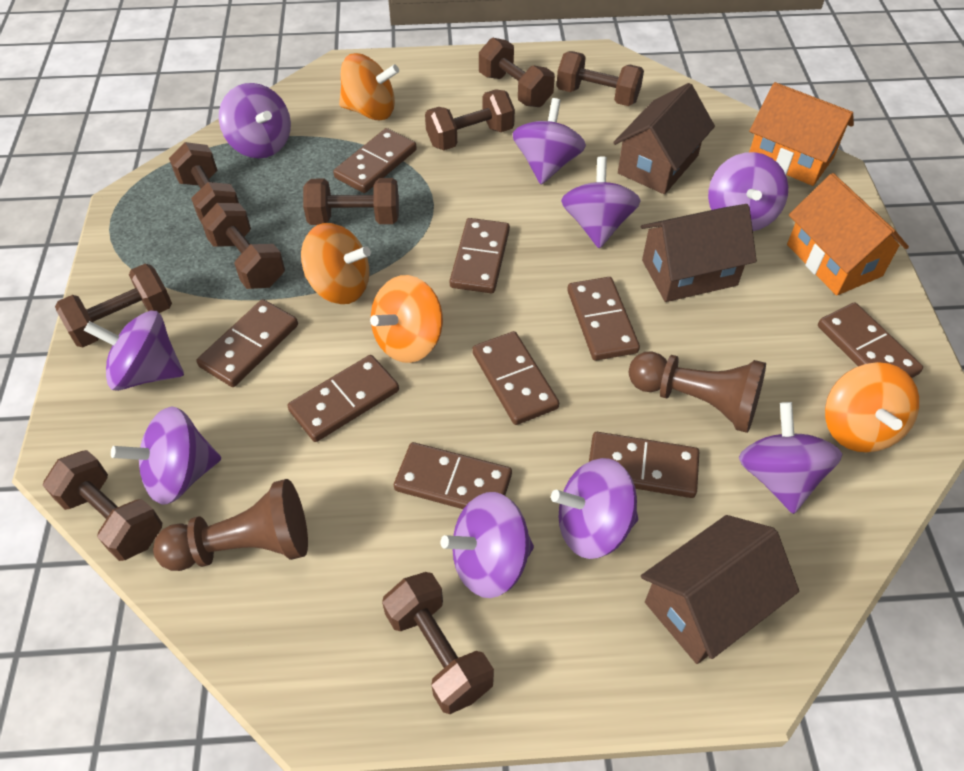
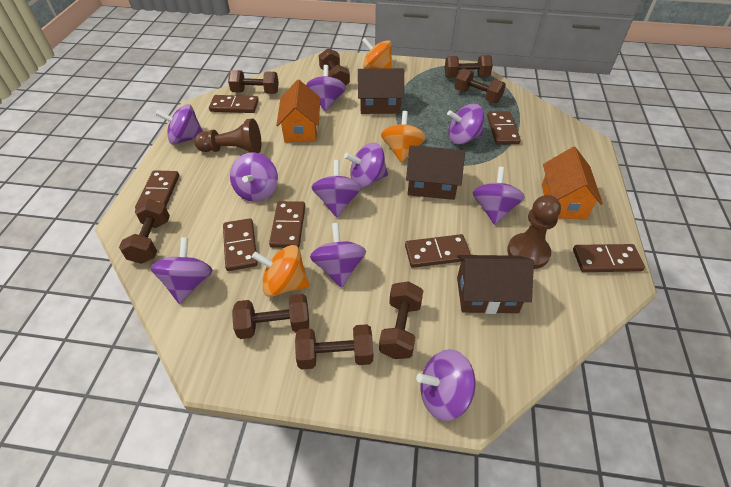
brown domino: 9 -> 7
brown dumbbell: 9 -> 8
orange spinning top: 4 -> 3
purple spinning top: 9 -> 10

